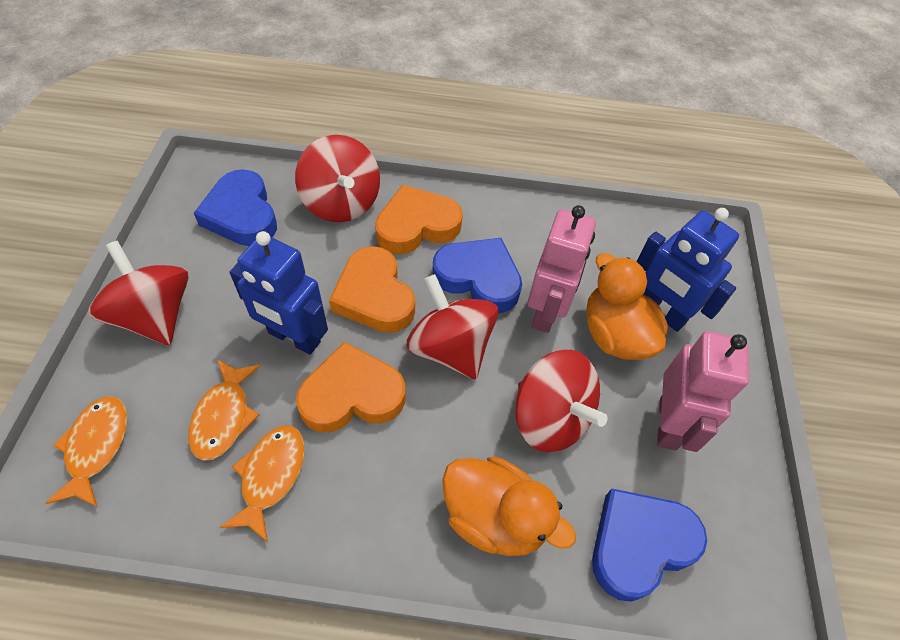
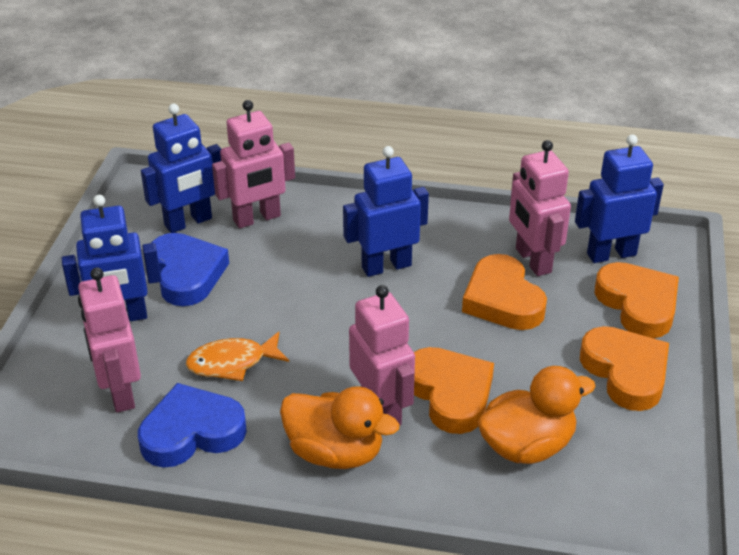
blue heart: 3 -> 2
blue robot: 2 -> 4
orange fish: 3 -> 1
orange heart: 3 -> 4
pink robot: 2 -> 4
red spinning top: 4 -> 0

